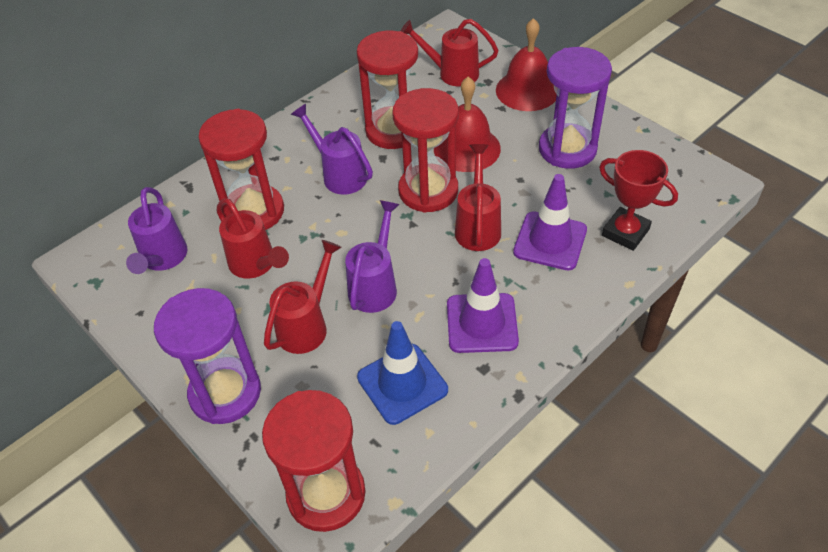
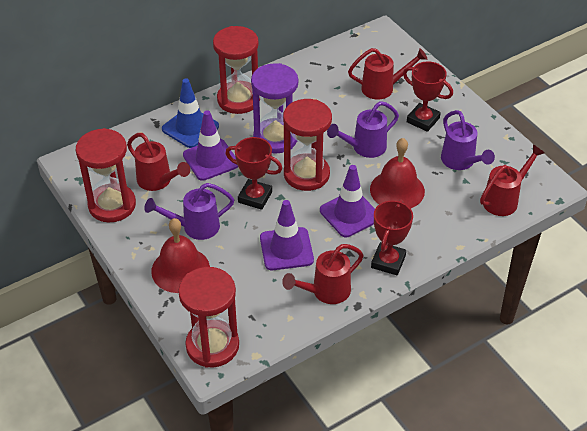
purple hourglass: 2 -> 1
purple traffic cone: 2 -> 3
red trophy: 1 -> 3

